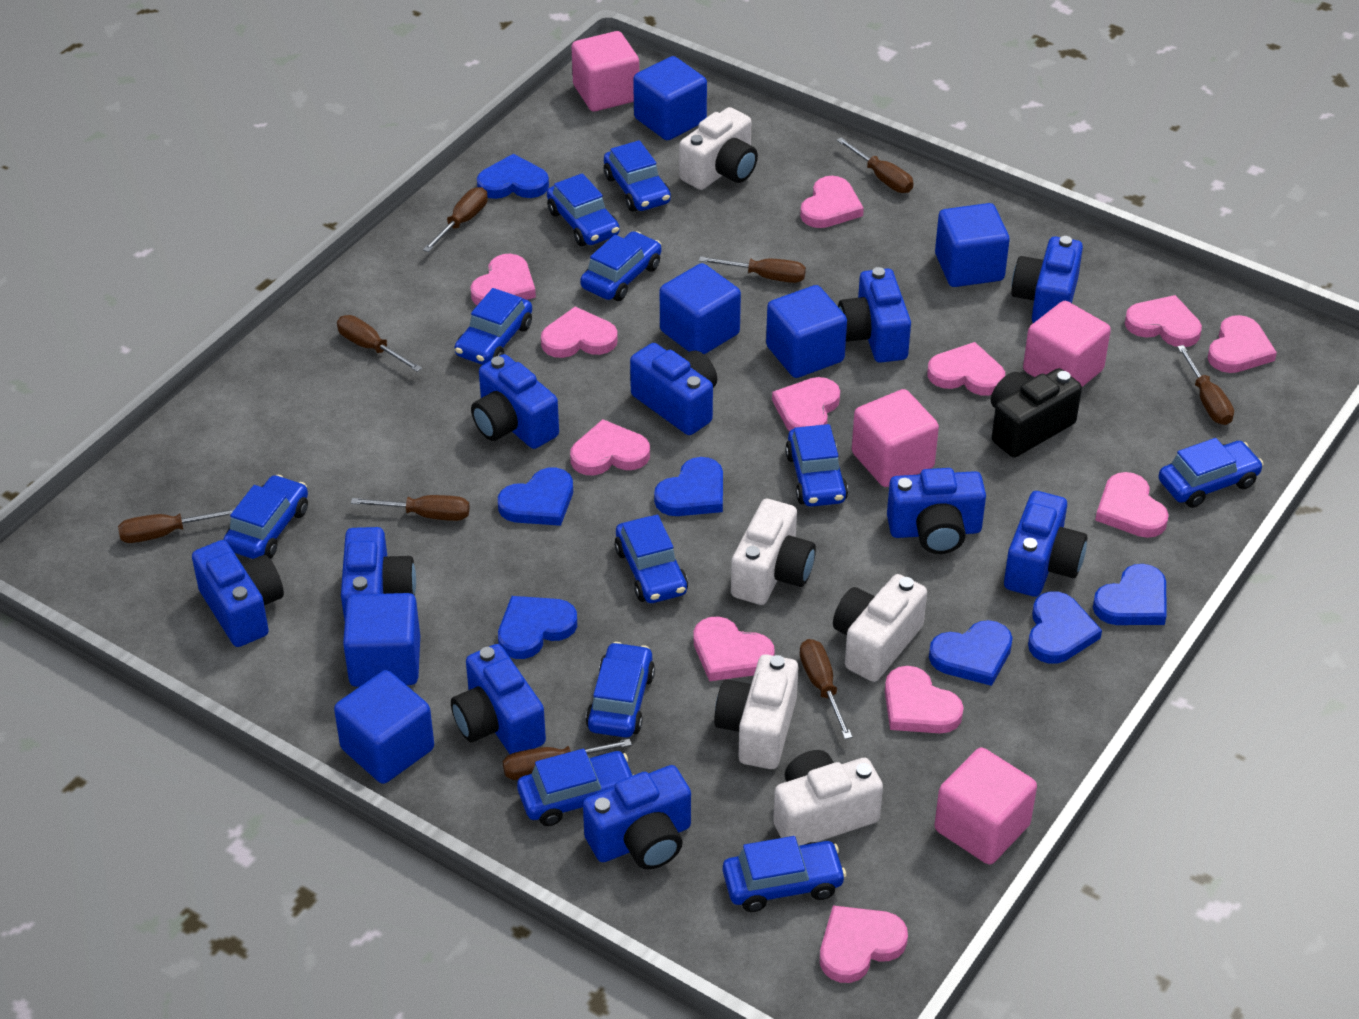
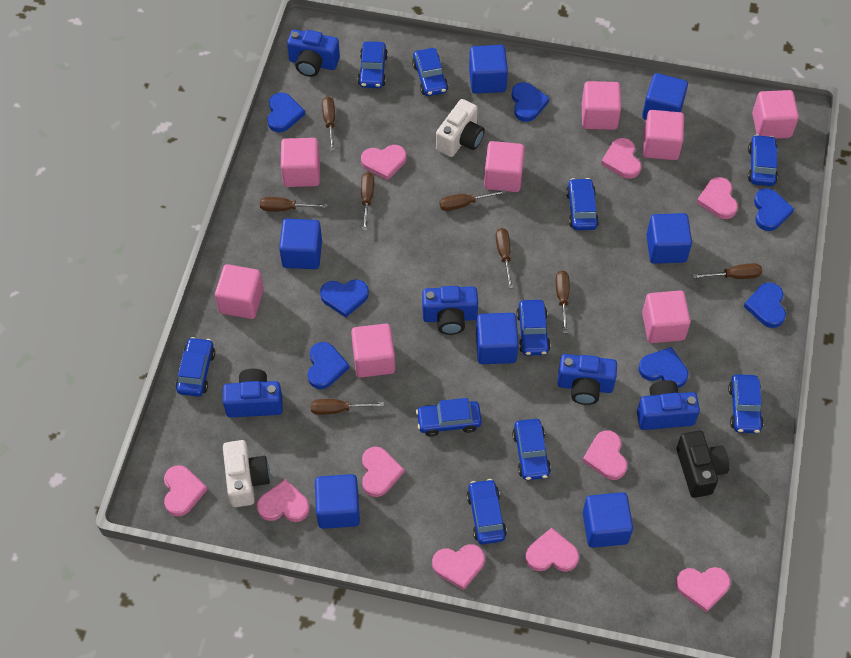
blue camera: 10 -> 5
blue car: 11 -> 10
blue cube: 6 -> 7
brown screwdriver: 9 -> 8
pink cube: 4 -> 8
pink heart: 12 -> 10
white camera: 5 -> 2

